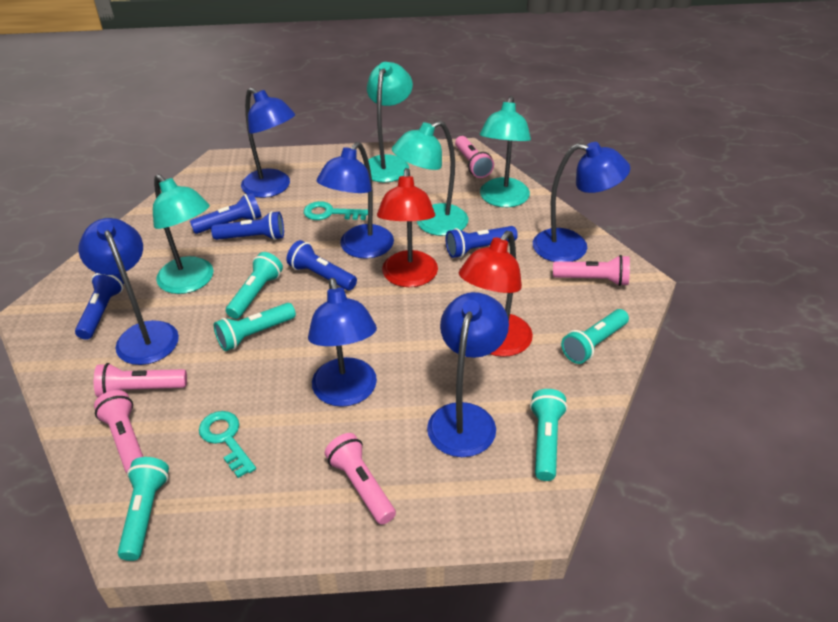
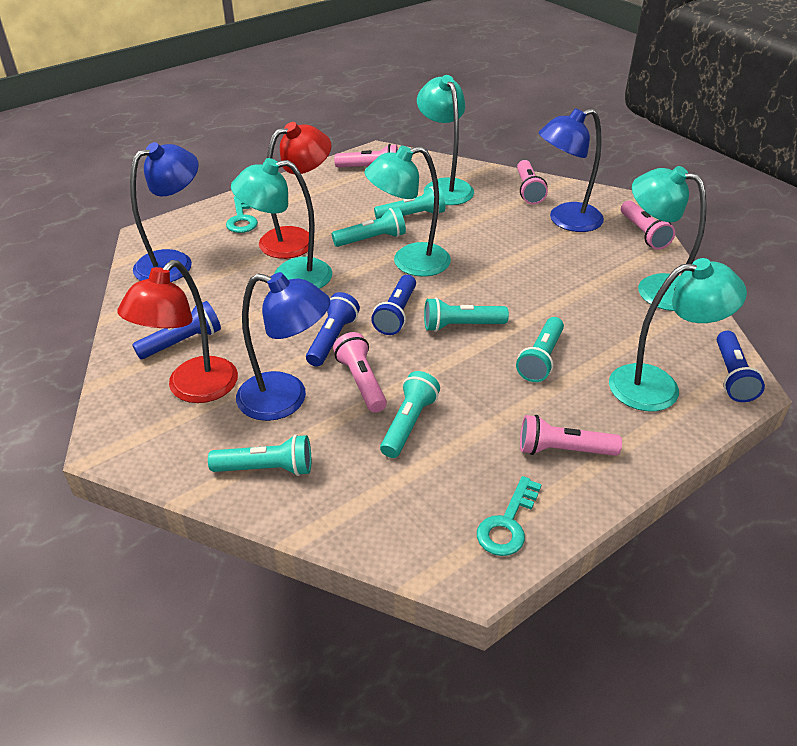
blue flashlight: 5 -> 4
blue lamp: 6 -> 3
turquoise flashlight: 5 -> 6
turquoise lamp: 4 -> 5

